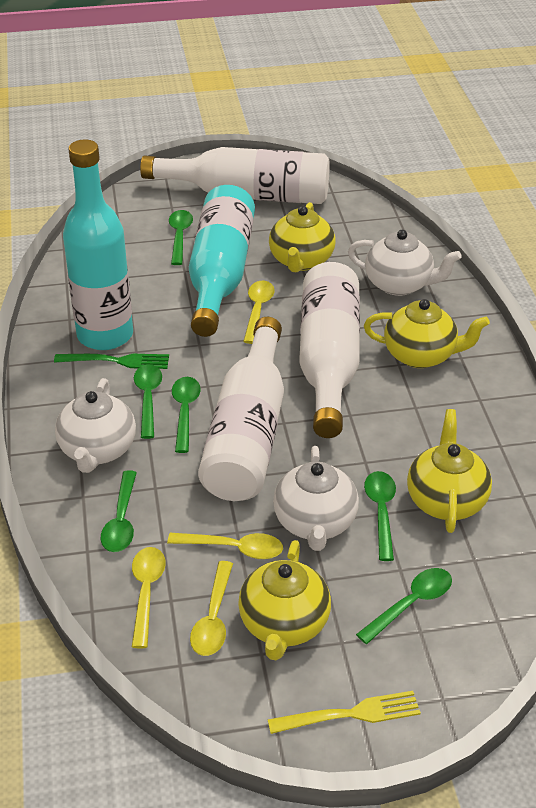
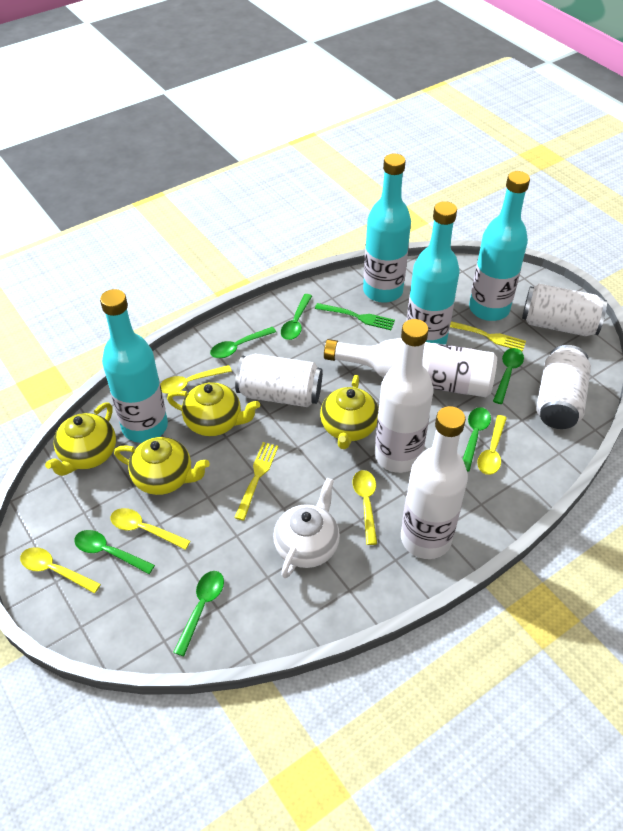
turquoise bottle: 2 -> 4
white can: 0 -> 3
white teapot: 3 -> 1
yellow fork: 1 -> 2
yellow spoon: 4 -> 5

